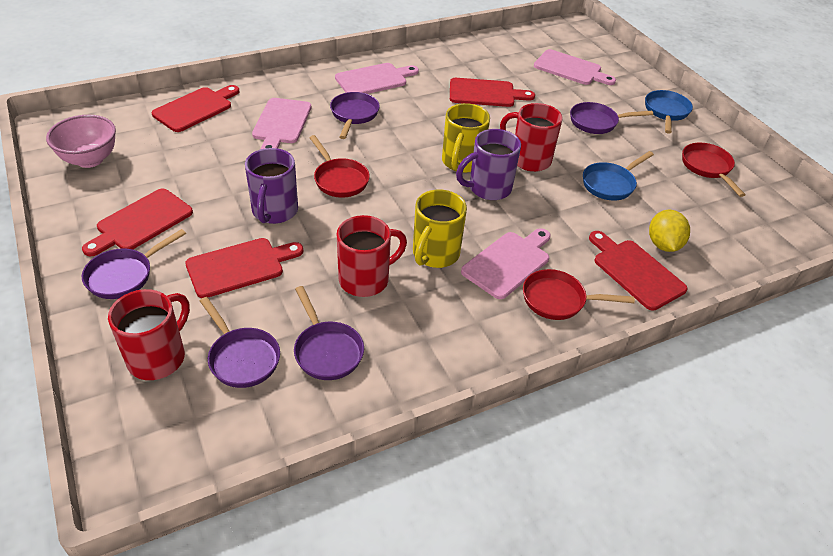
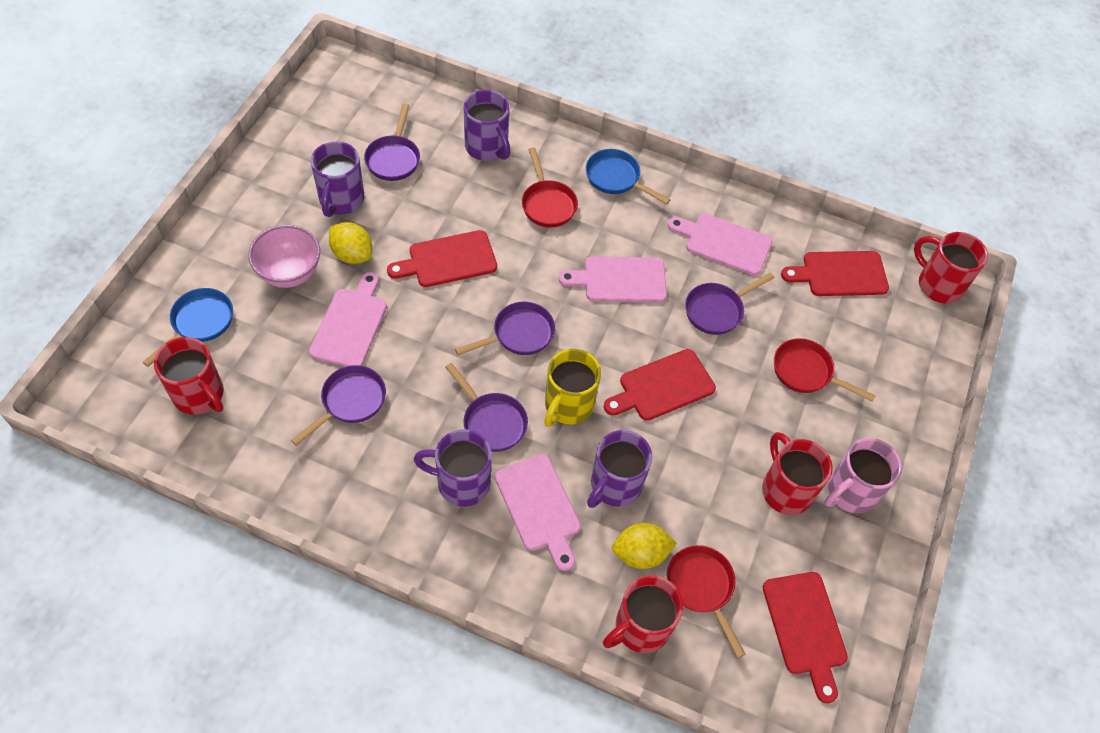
pink mug: 0 -> 1
purple mug: 2 -> 4
red cutting board: 5 -> 4
red mug: 3 -> 4
yellow lemon: 1 -> 2
yellow mug: 2 -> 1

